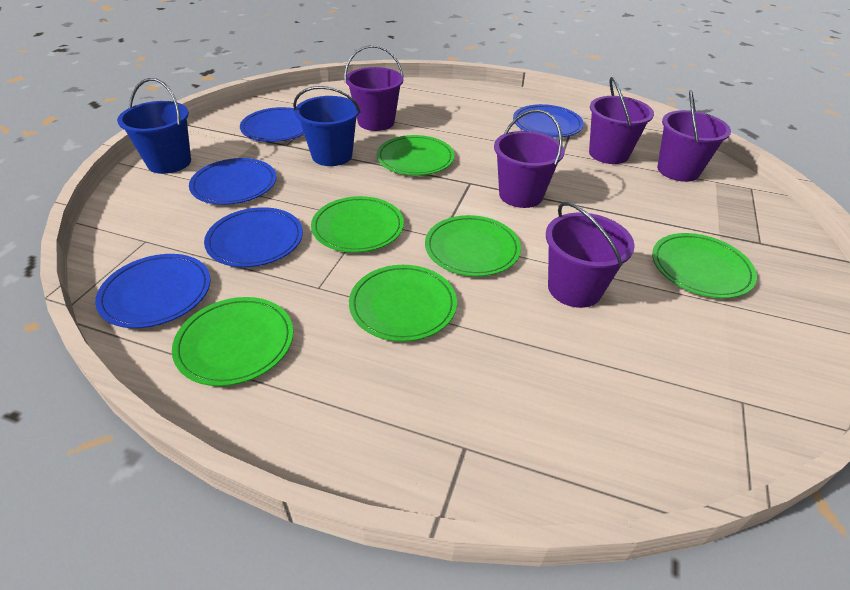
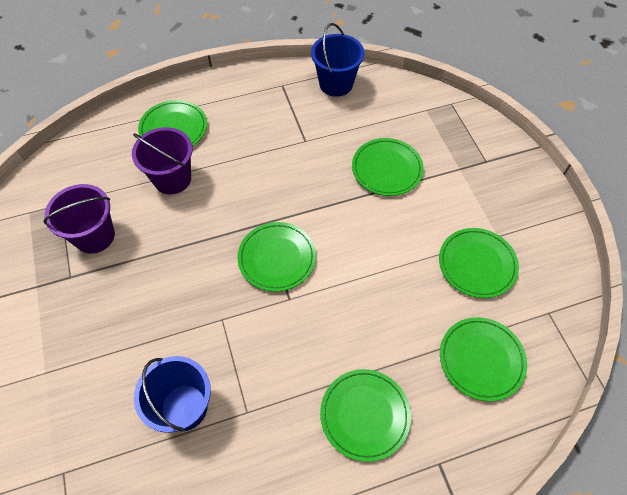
blue plate: 5 -> 0
purple bucket: 5 -> 2

